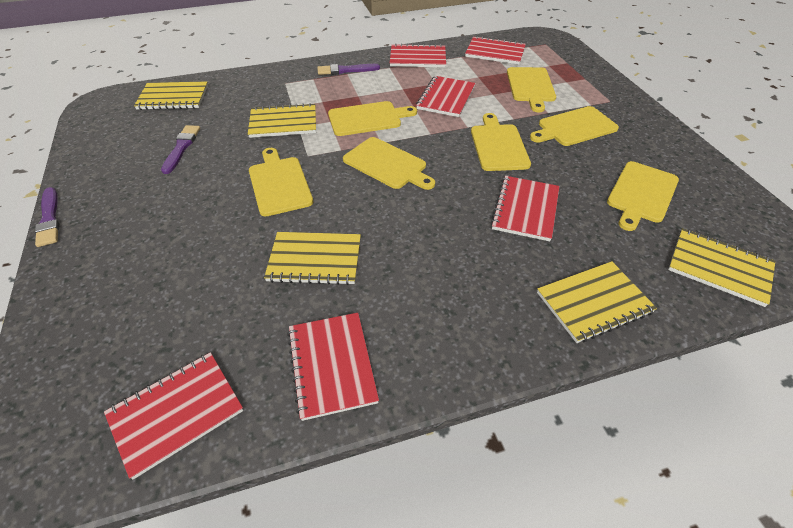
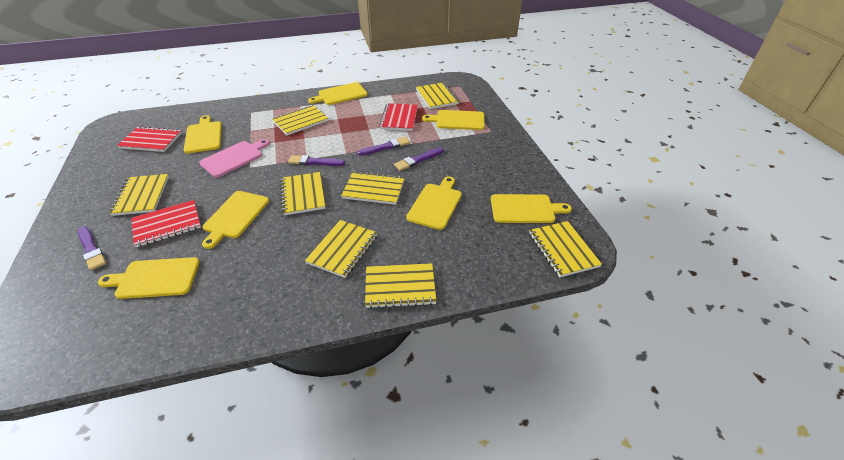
pink cutting board: 0 -> 1
purple brush: 3 -> 4
red notebook: 6 -> 3
yellow notebook: 5 -> 8

